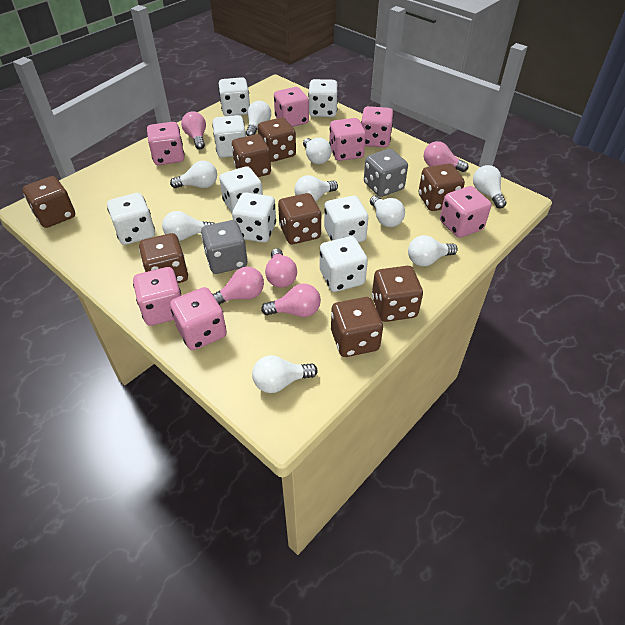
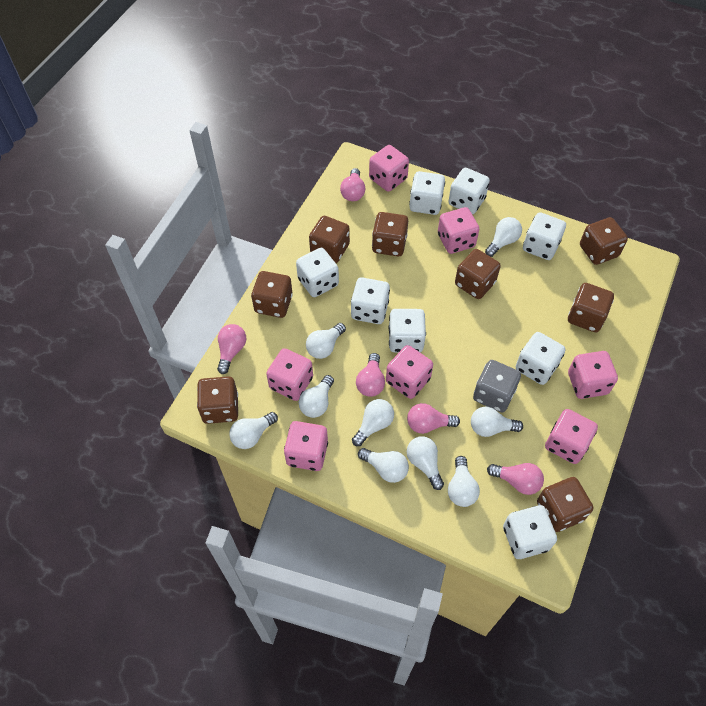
grey dice: 2 -> 1

